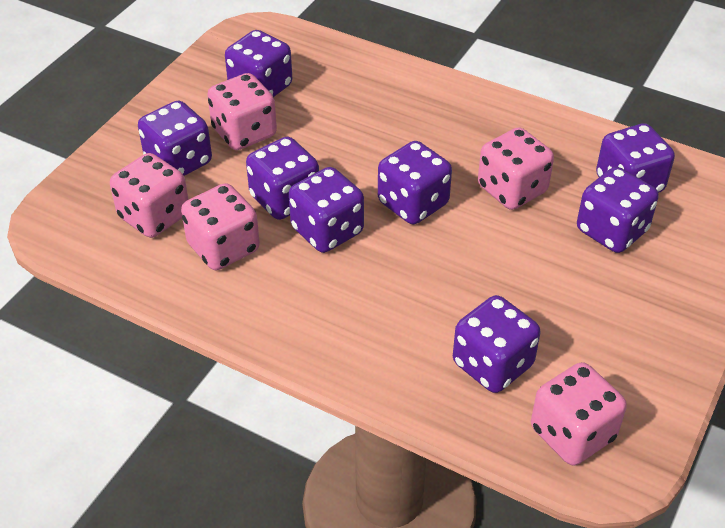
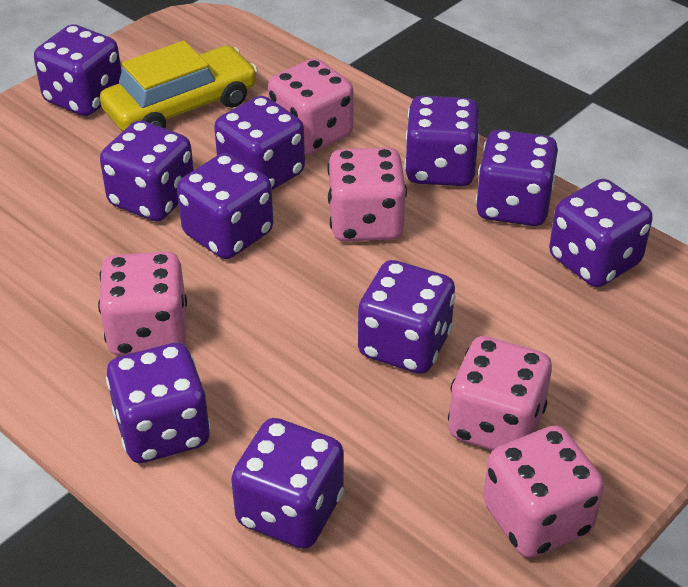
purple dice: 8 -> 10
yellow car: 0 -> 1

